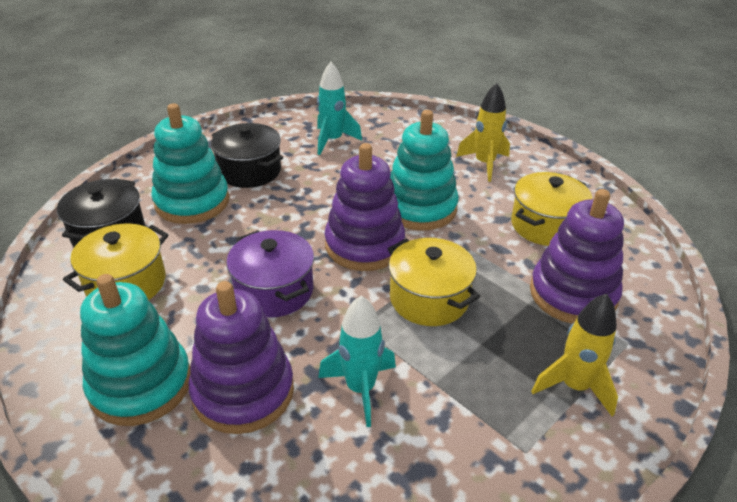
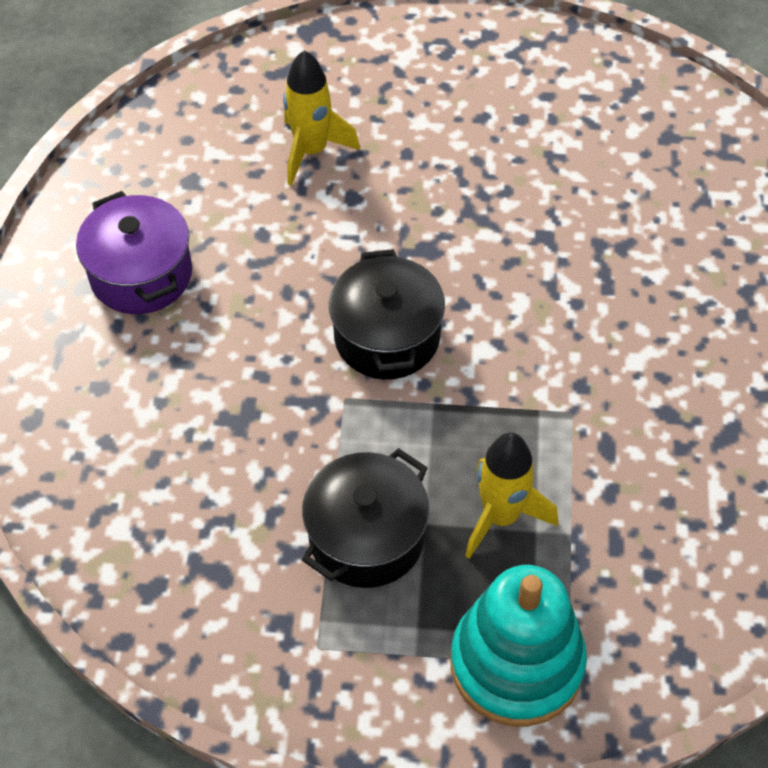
purple stacking toy: 3 -> 0
turquoise rocket: 2 -> 0
turquoise stacking toy: 3 -> 1
yellow pot: 3 -> 0

